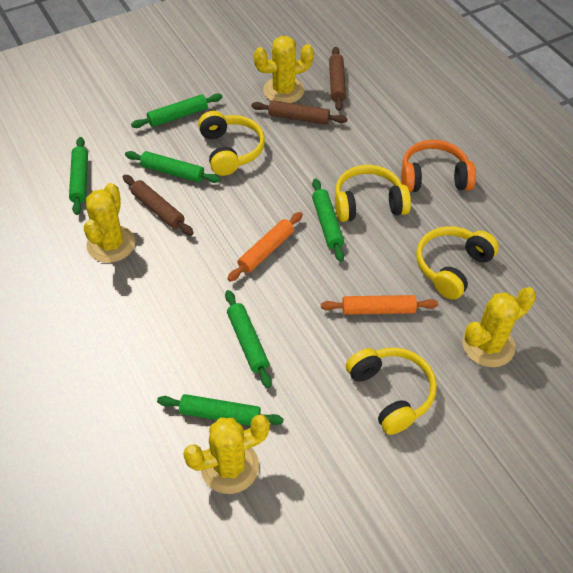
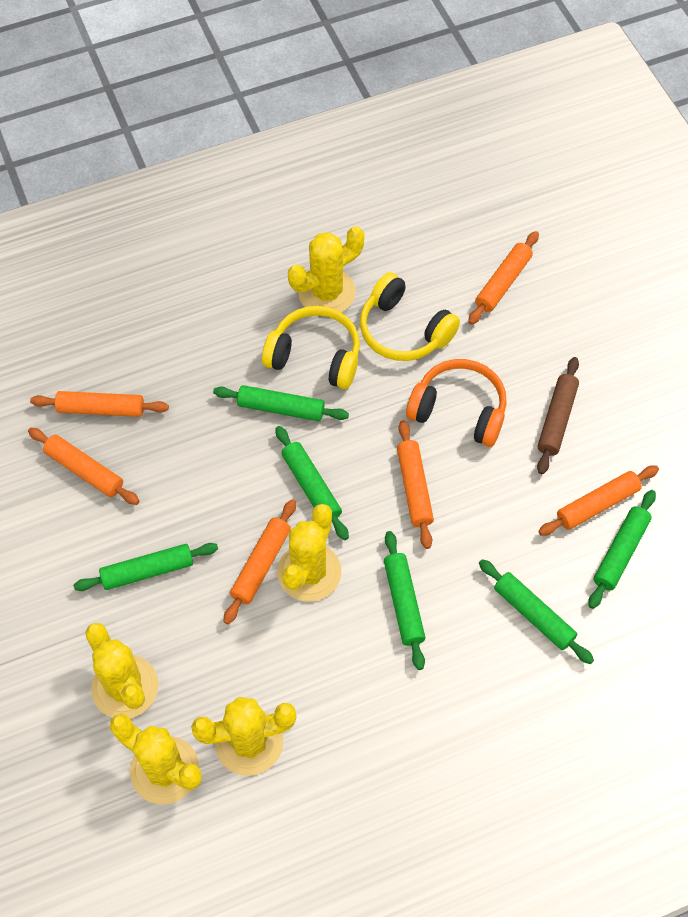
brown rolling pin: 3 -> 1
orange rolling pin: 2 -> 6
yellow cactus: 4 -> 5
yellow headphones: 4 -> 2

